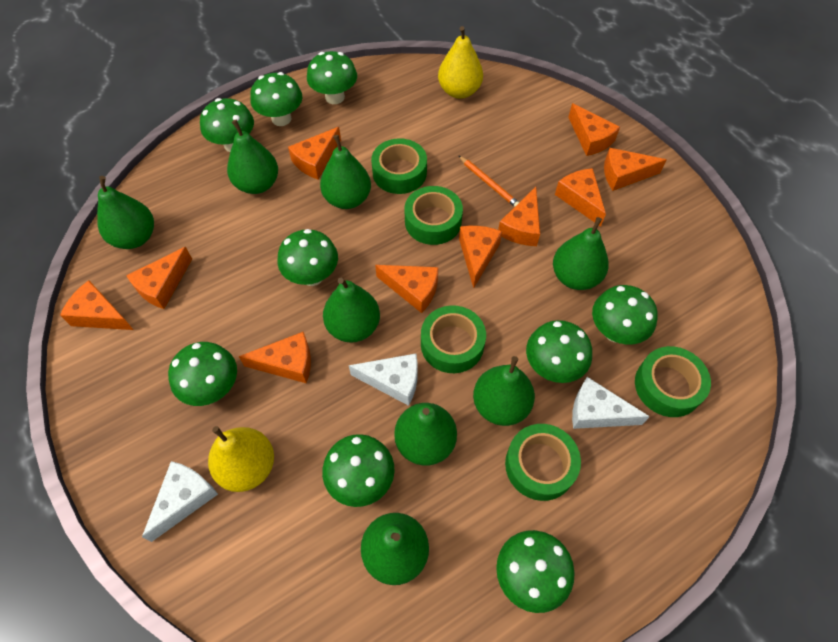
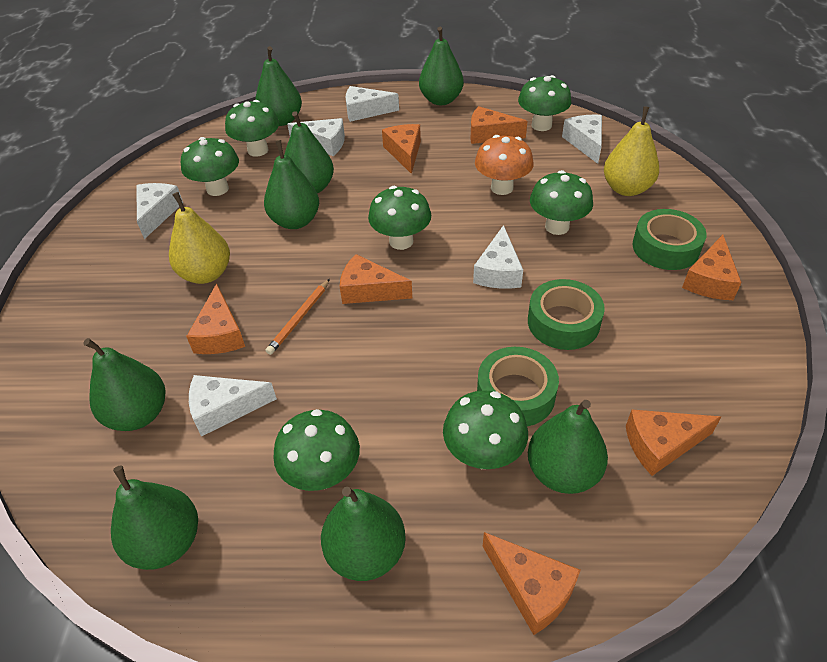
green mushroom: 9 -> 7
green tape: 5 -> 3
orange cheese: 10 -> 7
orange mushroom: 0 -> 1
white cheese: 3 -> 6

